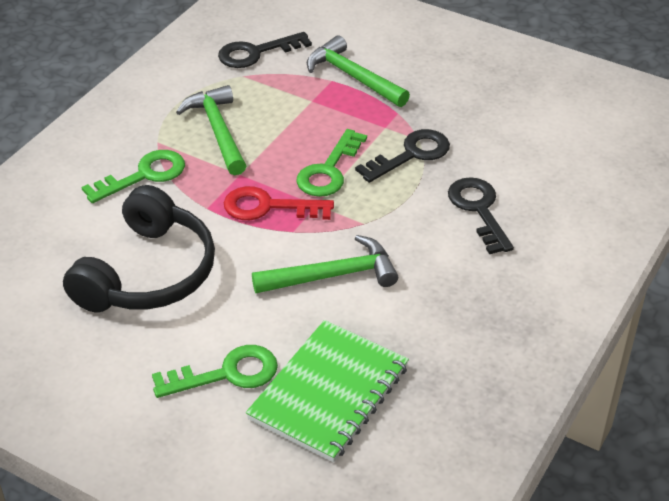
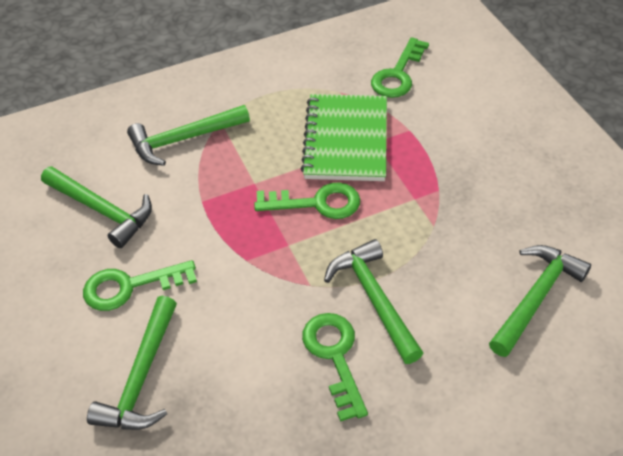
black headphones: 1 -> 0
black key: 3 -> 0
green hammer: 3 -> 5
green key: 3 -> 4
red key: 1 -> 0

